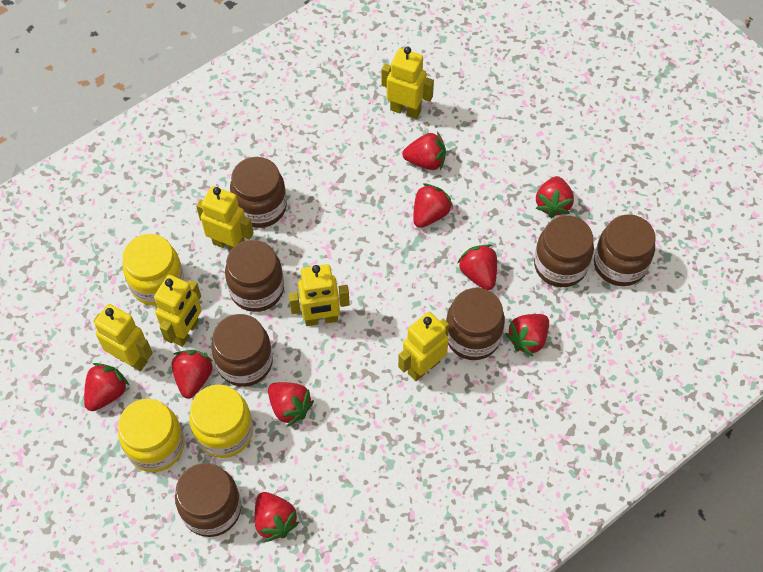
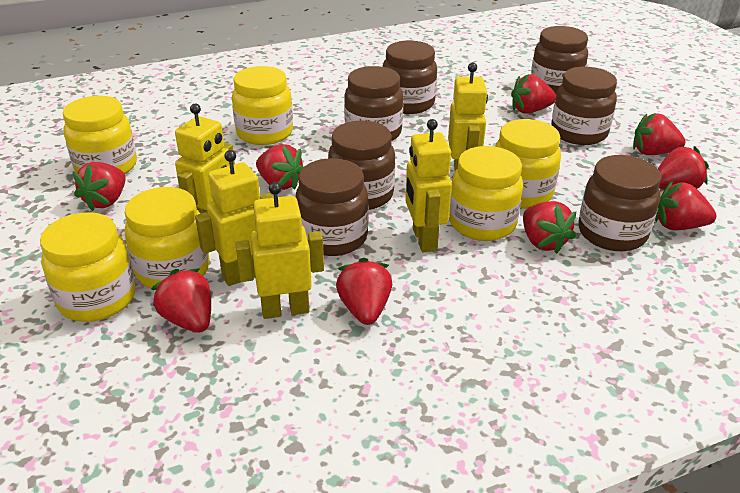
yellow jar: 3 -> 6
yellow robot: 6 -> 5

